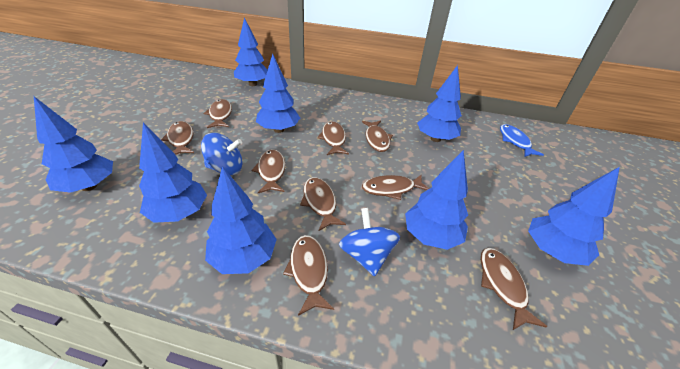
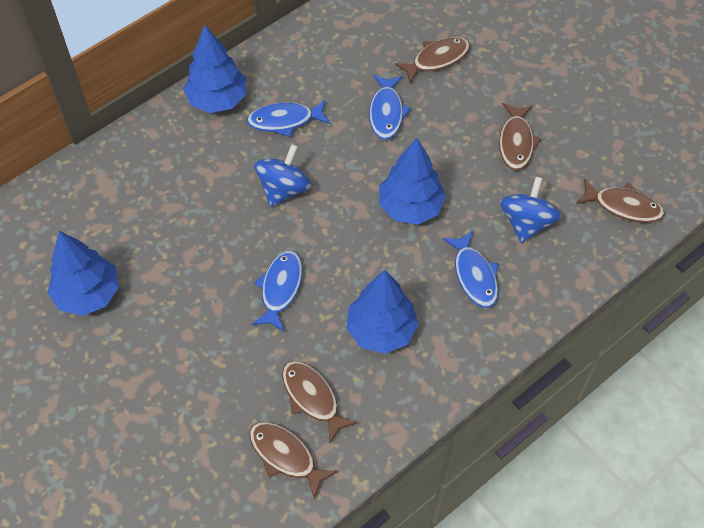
blue fish: 1 -> 4
blue tree: 8 -> 4
brown fish: 9 -> 5

